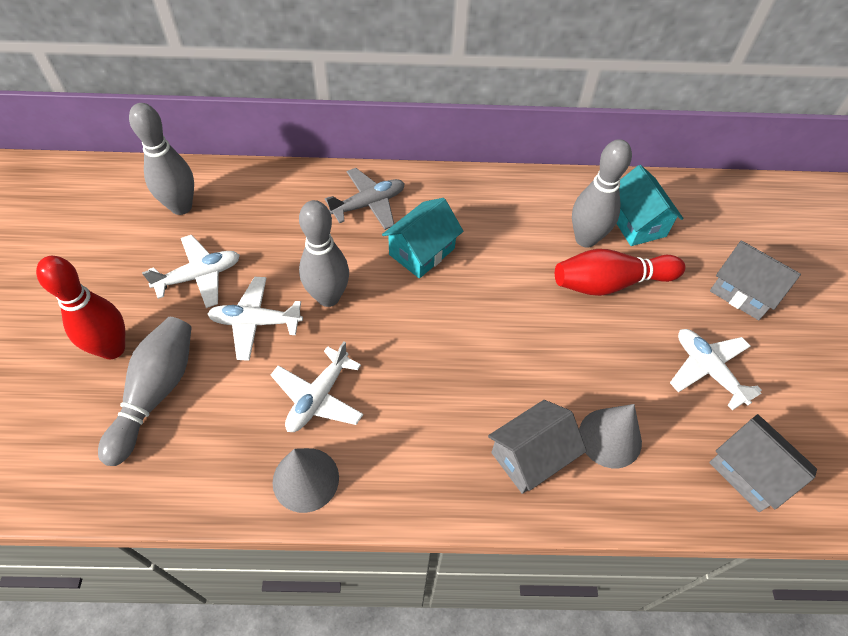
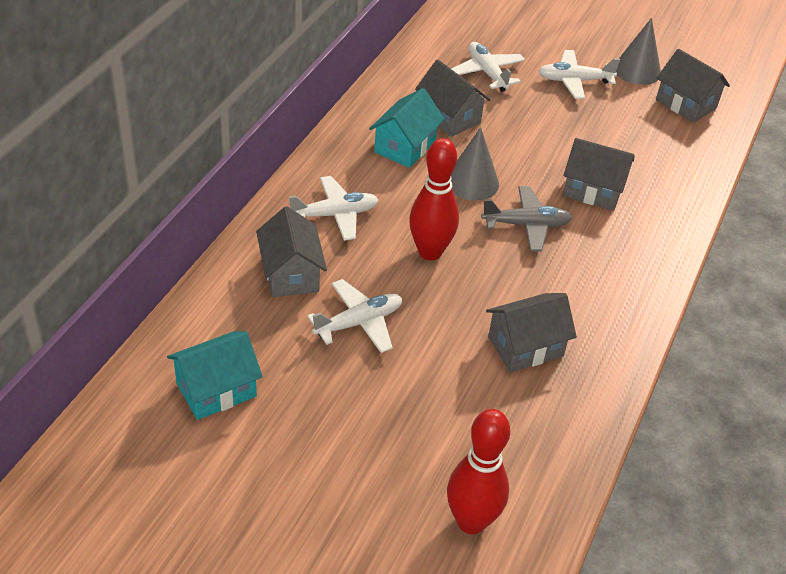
grey bowling pin: 4 -> 0
grey house: 3 -> 5

